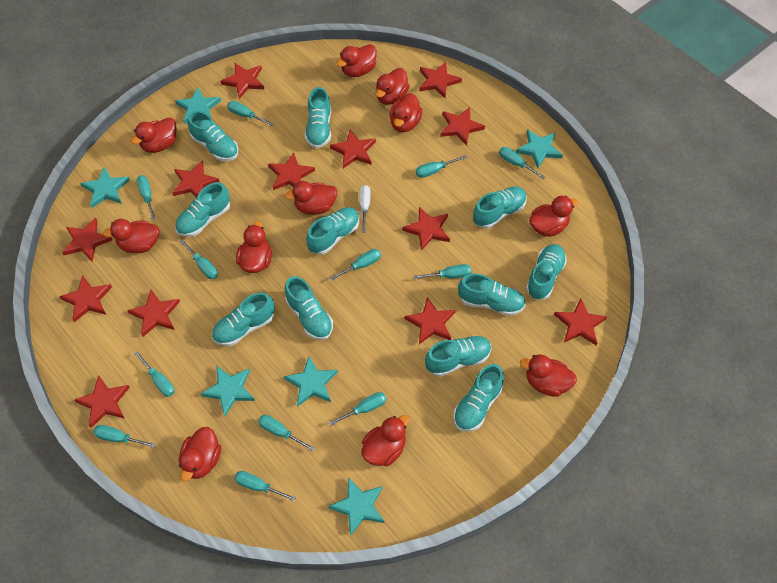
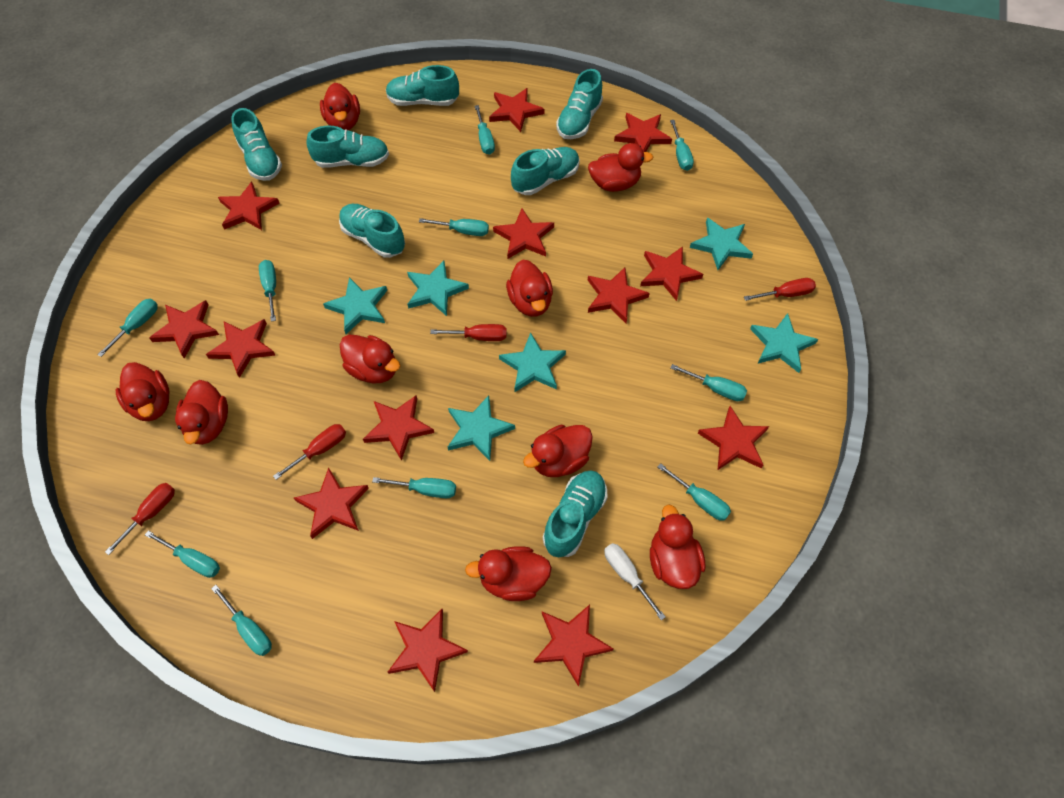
red duck: 11 -> 9
red screwdriver: 0 -> 4
turquoise screwdriver: 12 -> 10
turquoise shoe: 11 -> 7

